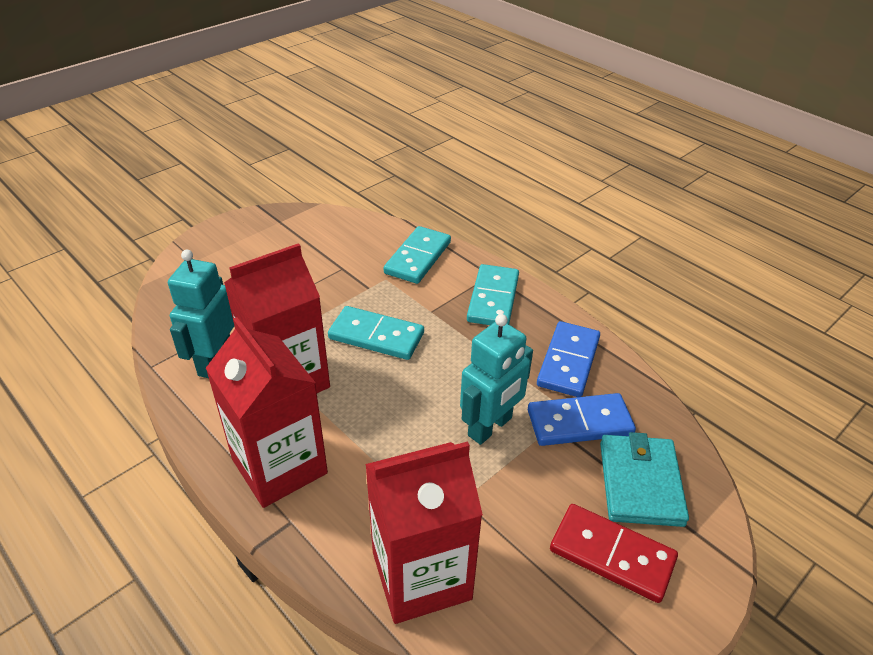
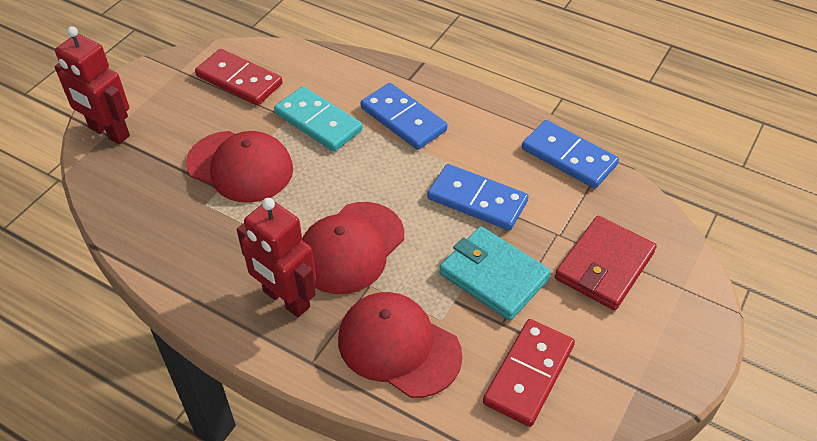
blue domino: 2 -> 3
red cap: 0 -> 3
red carton: 3 -> 0
red domino: 1 -> 2
red robot: 0 -> 2
red wallet: 0 -> 1
turquoise domino: 3 -> 1
turquoise robot: 2 -> 0

